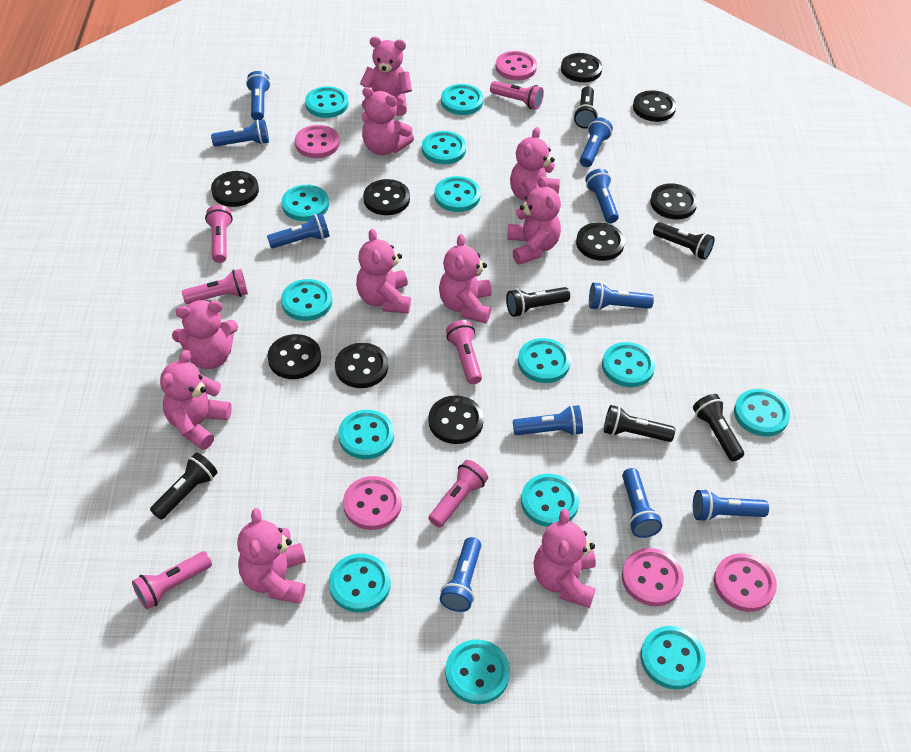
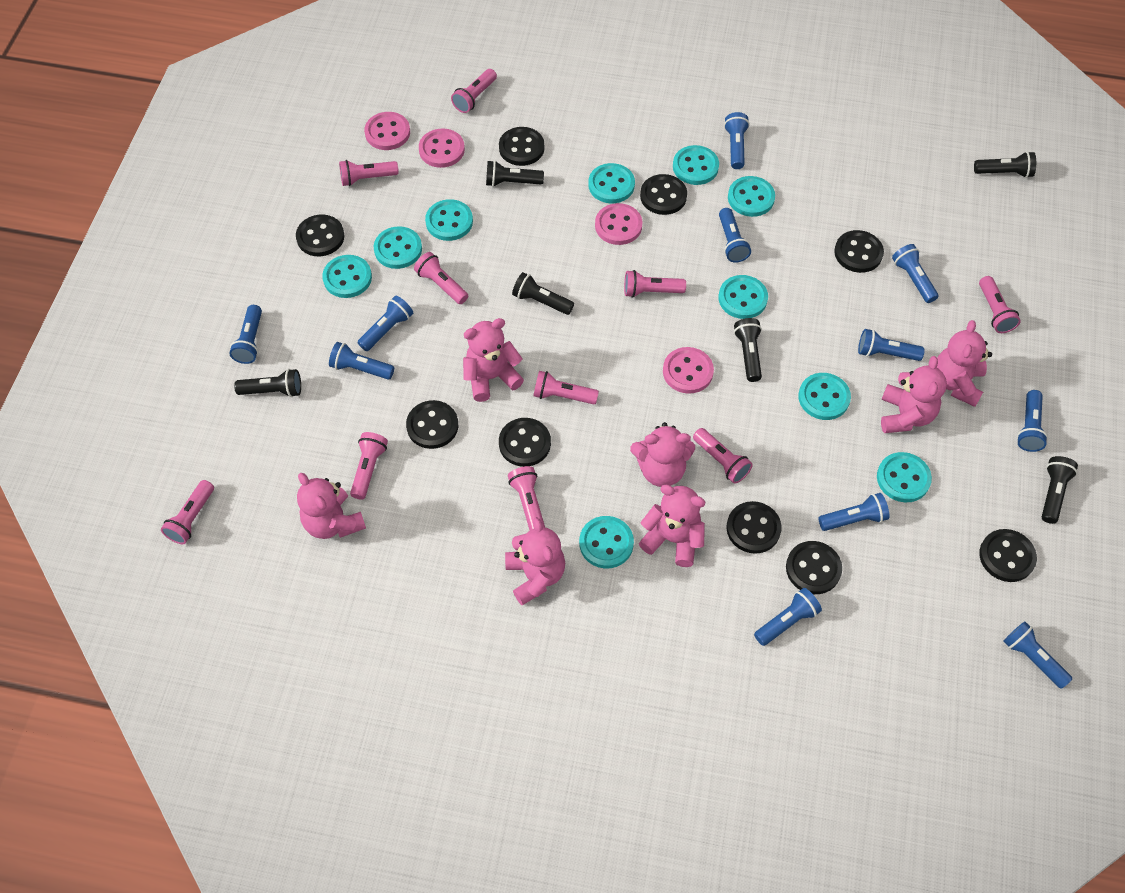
blue flashlight: 10 -> 11
pink button: 5 -> 4
pink flashlight: 6 -> 10
pink teddy bear: 10 -> 7
turquoise button: 14 -> 10

